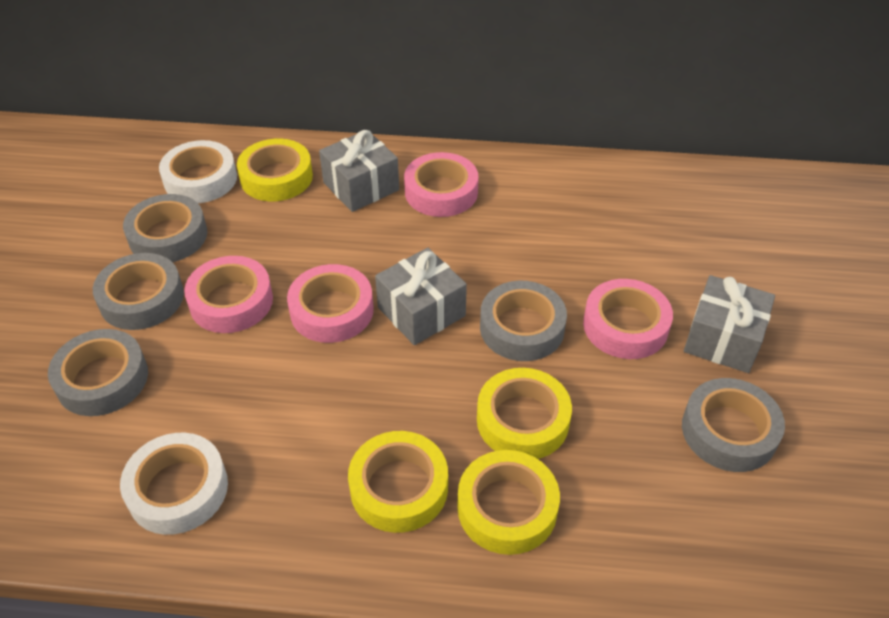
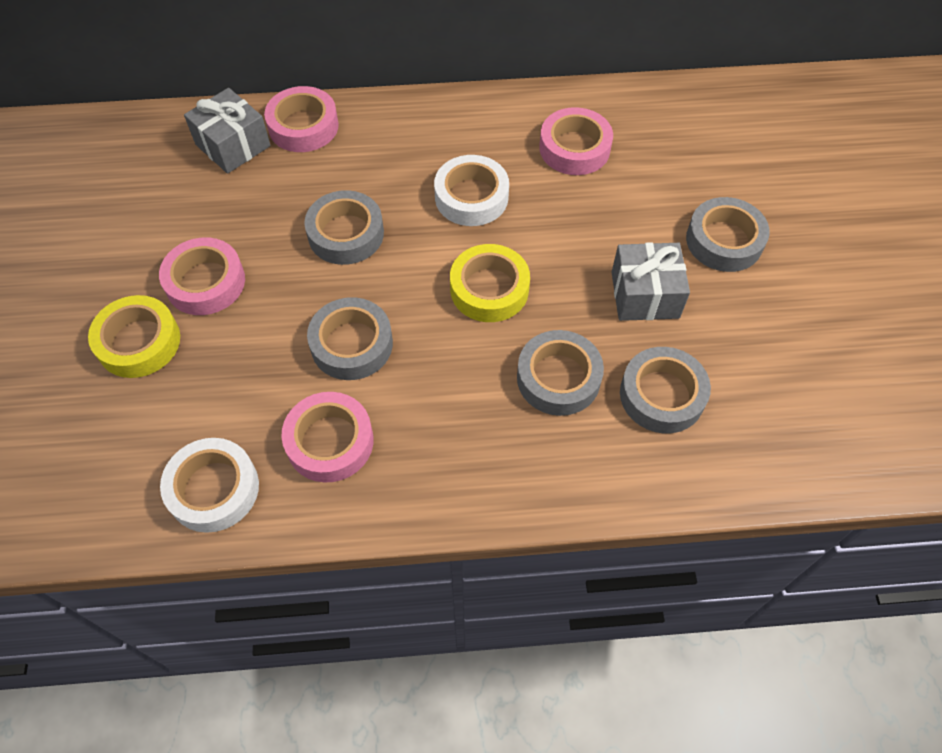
grey gift: 3 -> 2
yellow tape: 4 -> 2

